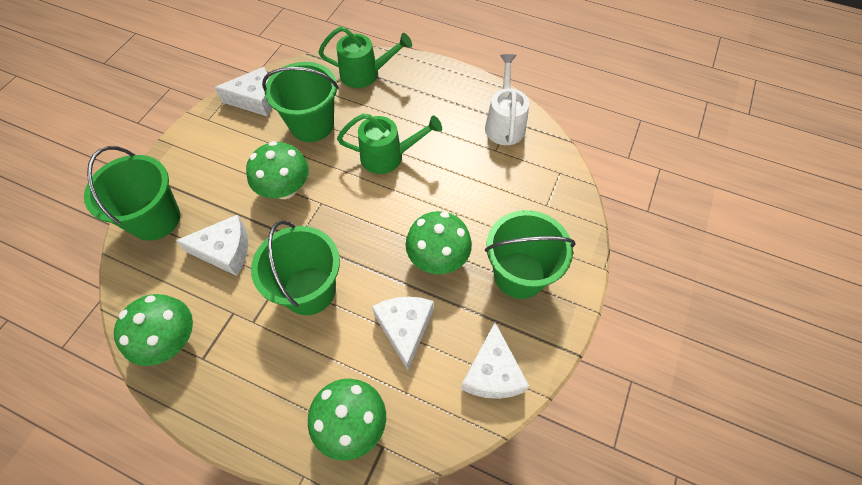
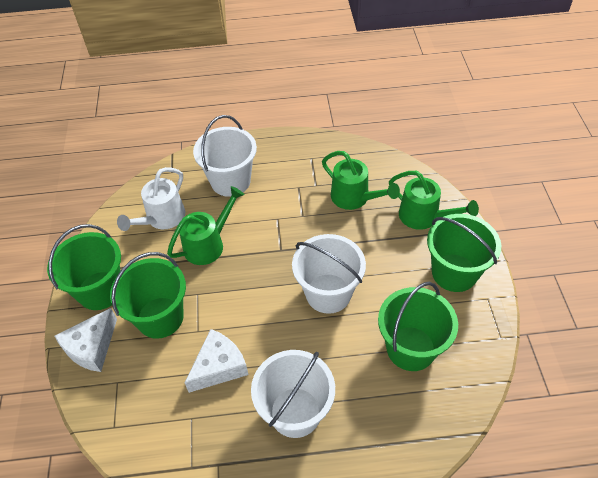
green mushroom: 4 -> 0
green watering can: 2 -> 3
white bucket: 0 -> 3
white cheese: 4 -> 2

